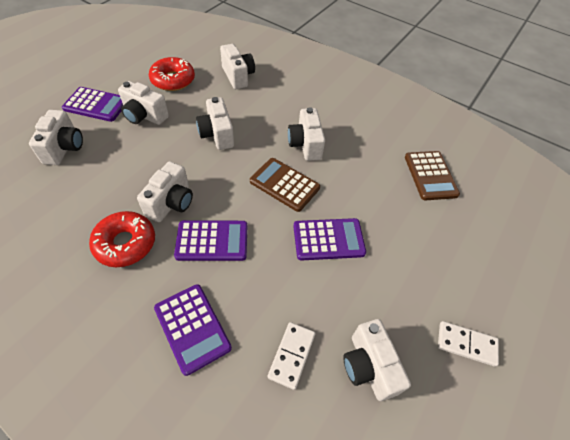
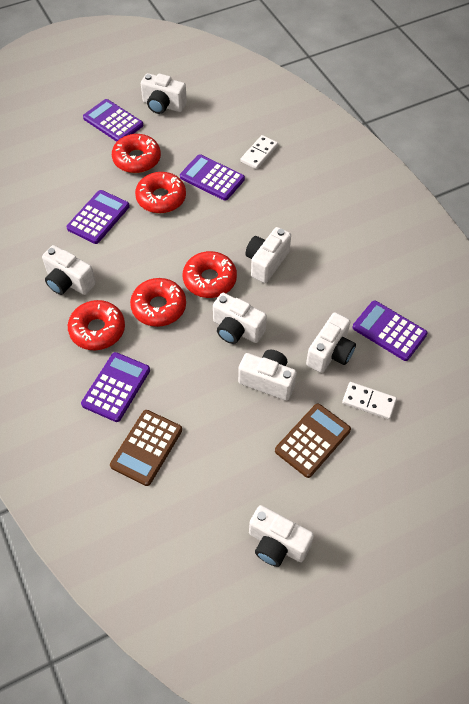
purple calculator: 4 -> 5
red donut: 2 -> 5

